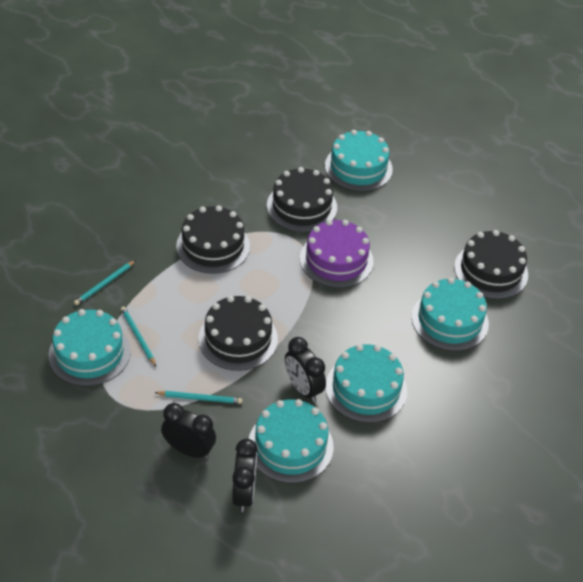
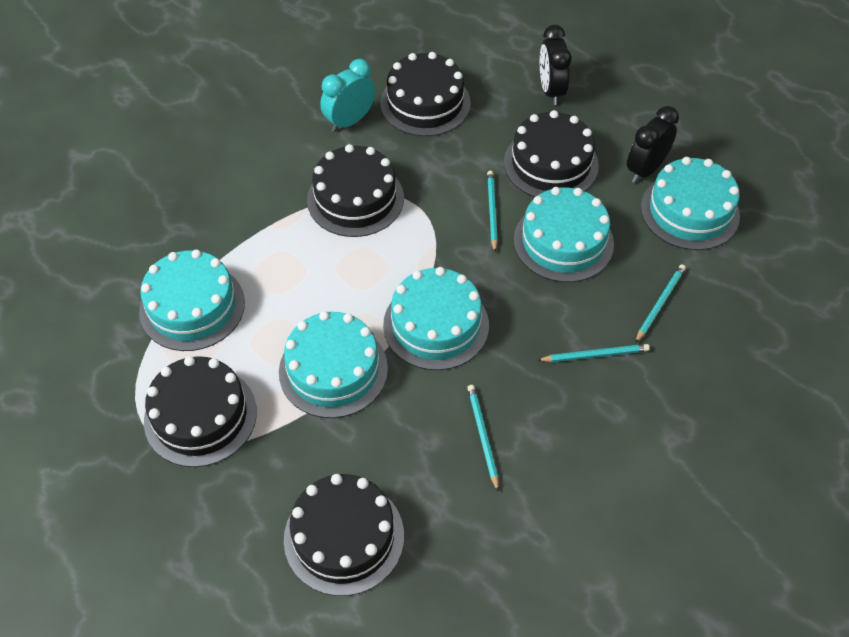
black cake: 4 -> 5
black clock: 3 -> 2
purple cake: 1 -> 0
turquoise clock: 0 -> 1
turquoise pencil: 3 -> 4

